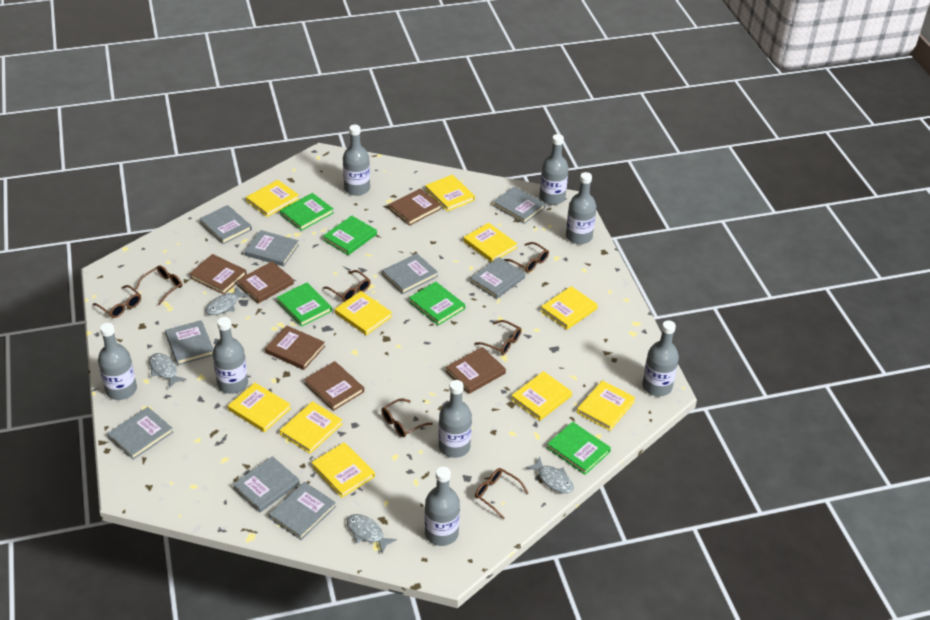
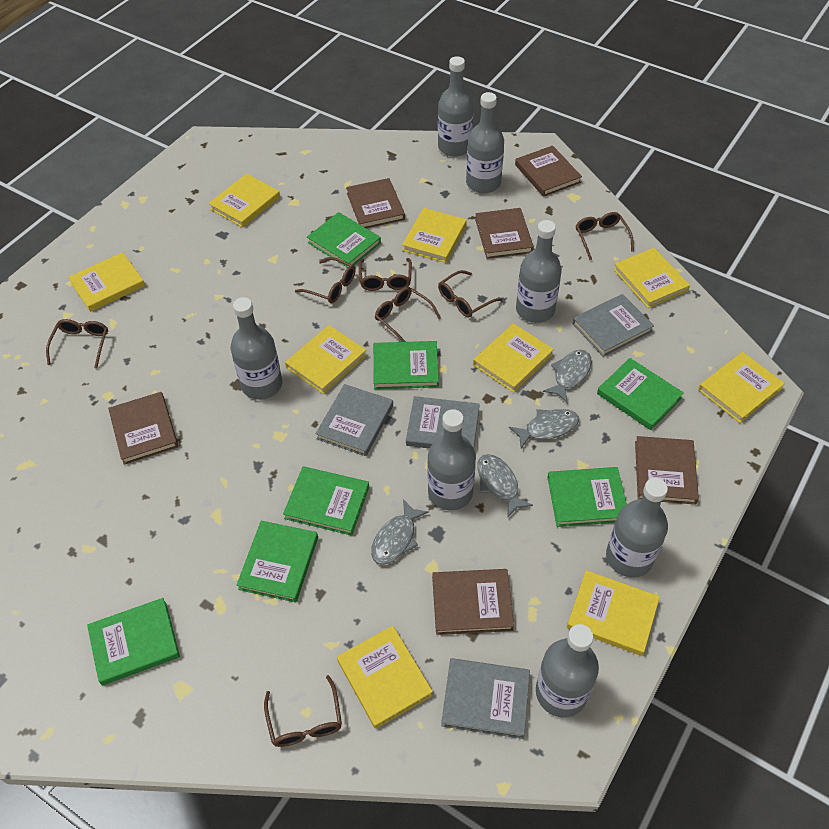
green book: 5 -> 7
grey book: 9 -> 4
grey bottle: 8 -> 7
yellow book: 10 -> 9

